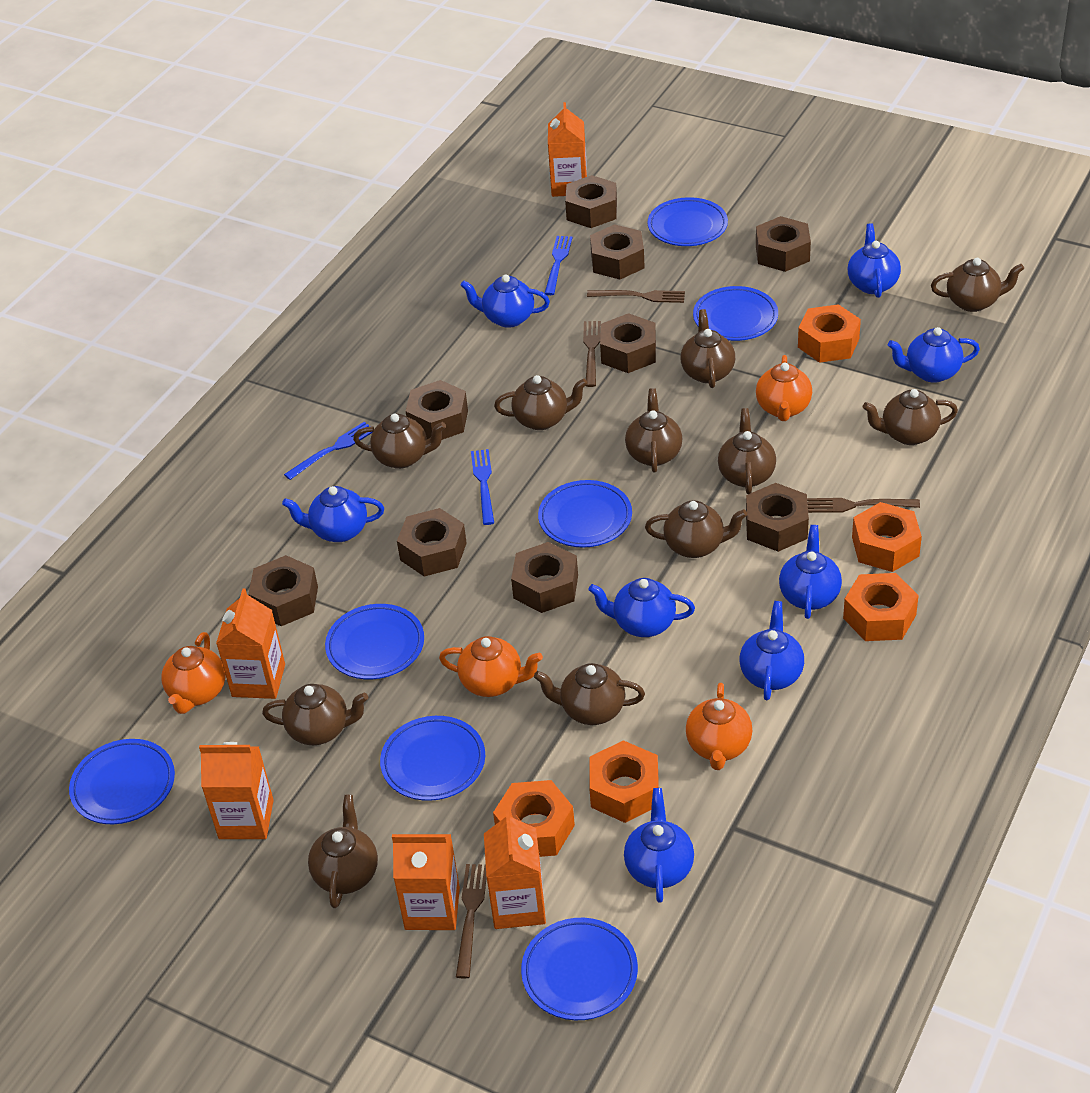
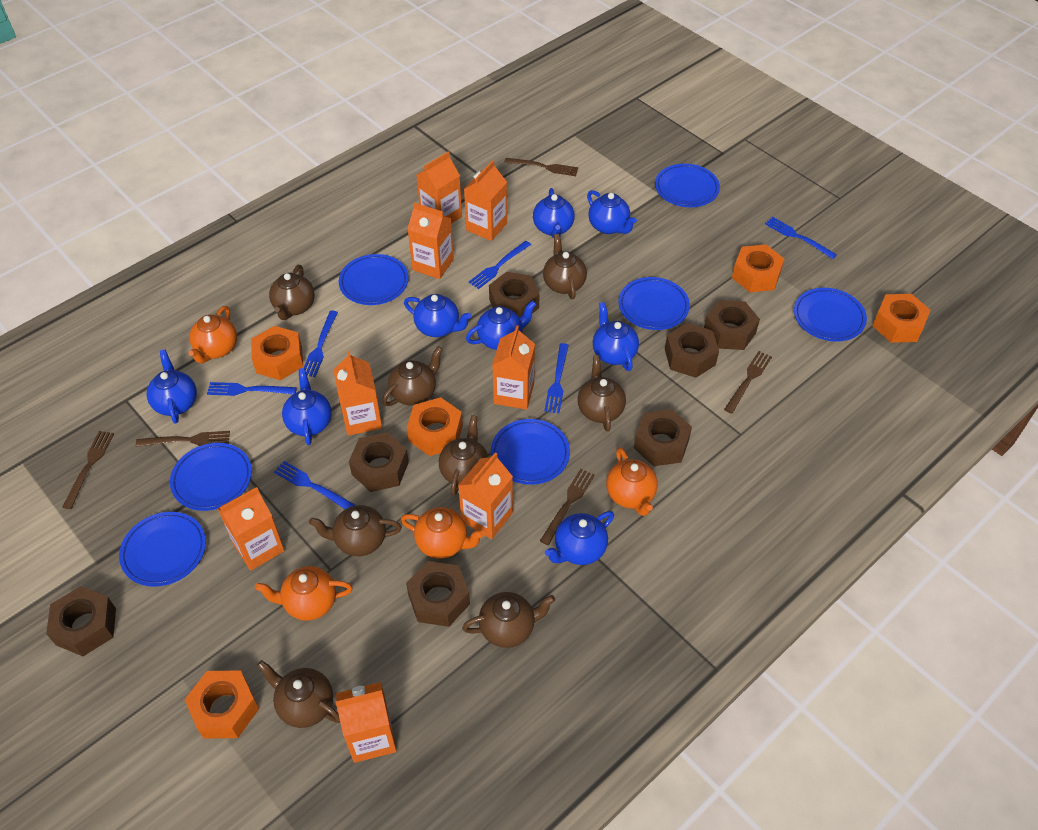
blue fork: 3 -> 6
brown fork: 4 -> 5
brown nut: 9 -> 7
brown teapot: 11 -> 8
orange carton: 5 -> 8

